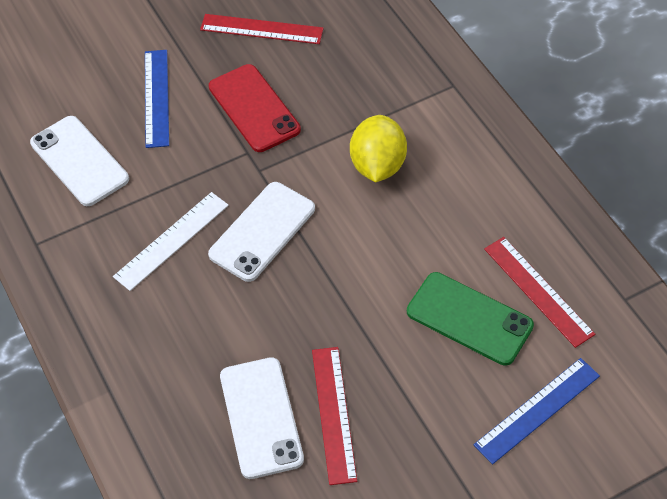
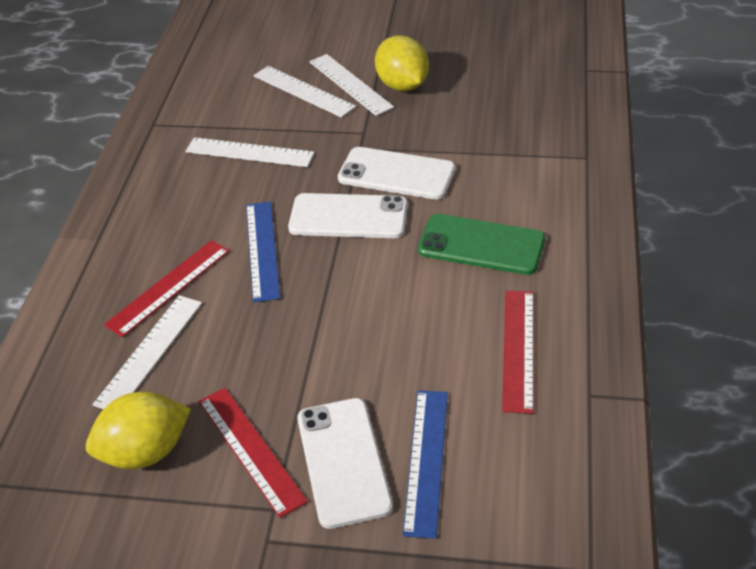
red phone: 1 -> 0
white ruler: 1 -> 4
yellow lemon: 1 -> 2

